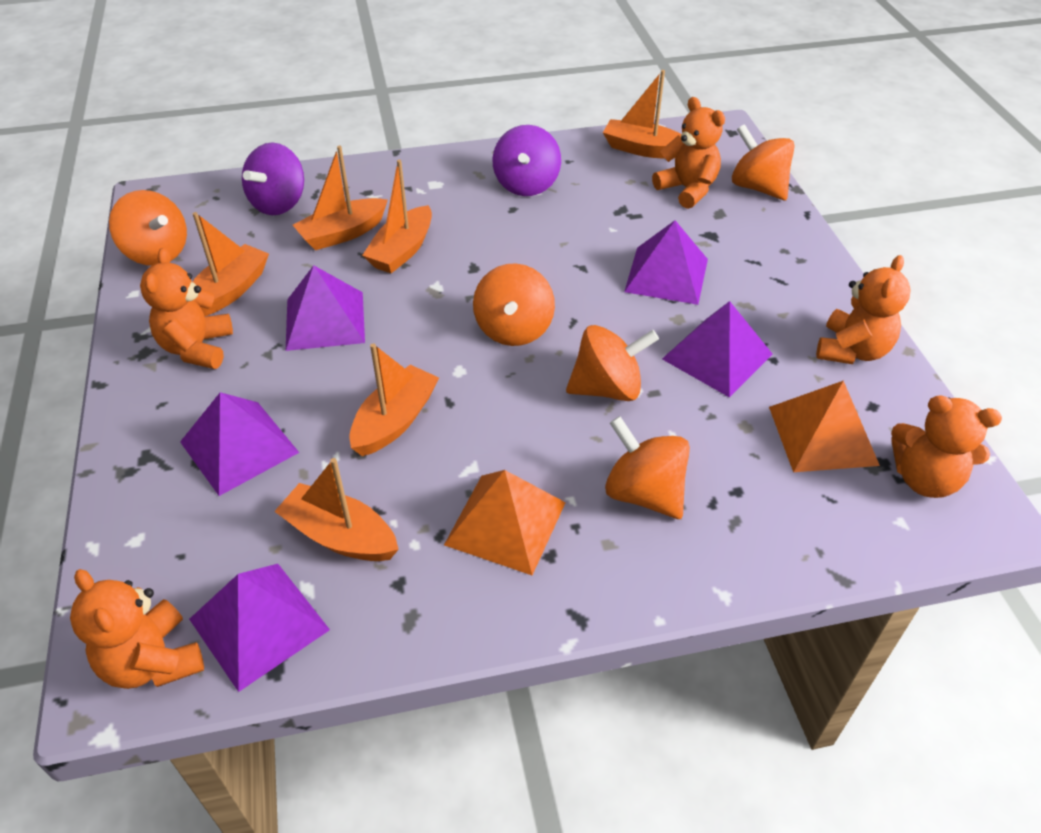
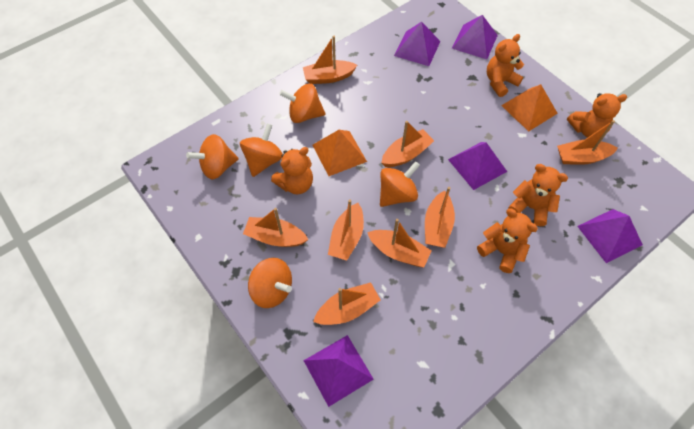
orange boat: 6 -> 8
purple spinning top: 2 -> 0

